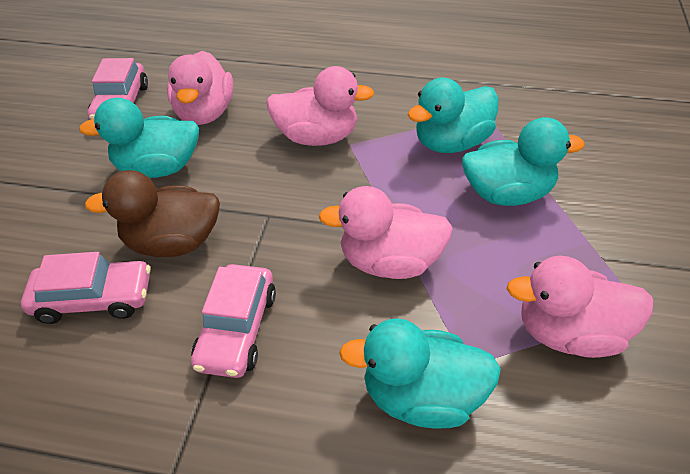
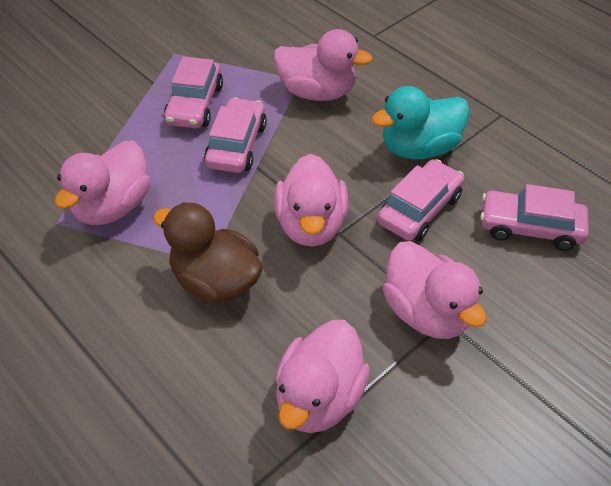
pink car: 3 -> 4
pink duck: 4 -> 5
turquoise duck: 4 -> 1

